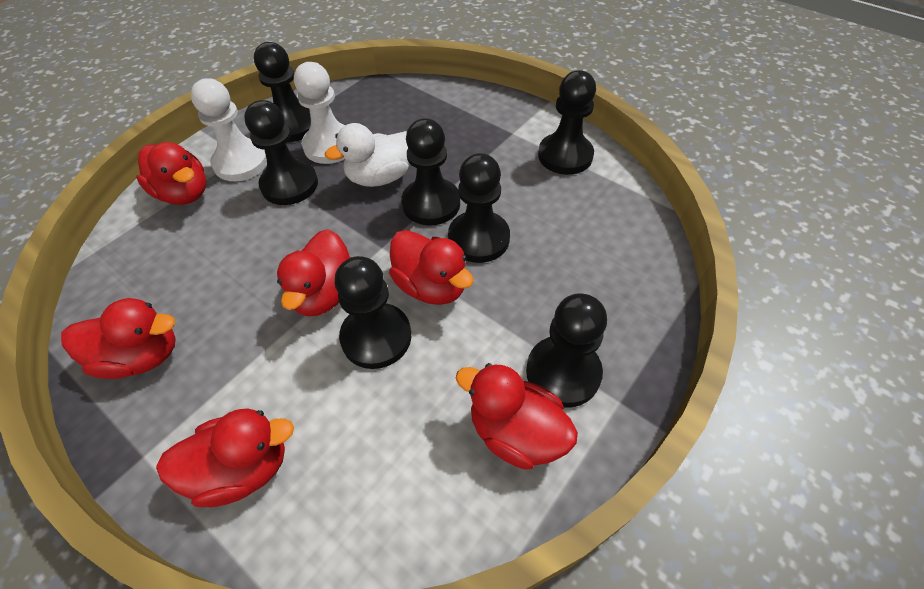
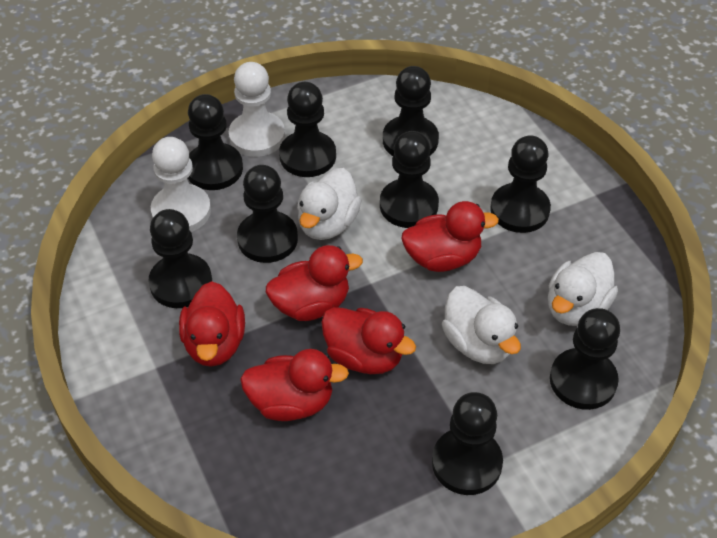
black pawn: 7 -> 9
red duck: 6 -> 5
white duck: 1 -> 3

